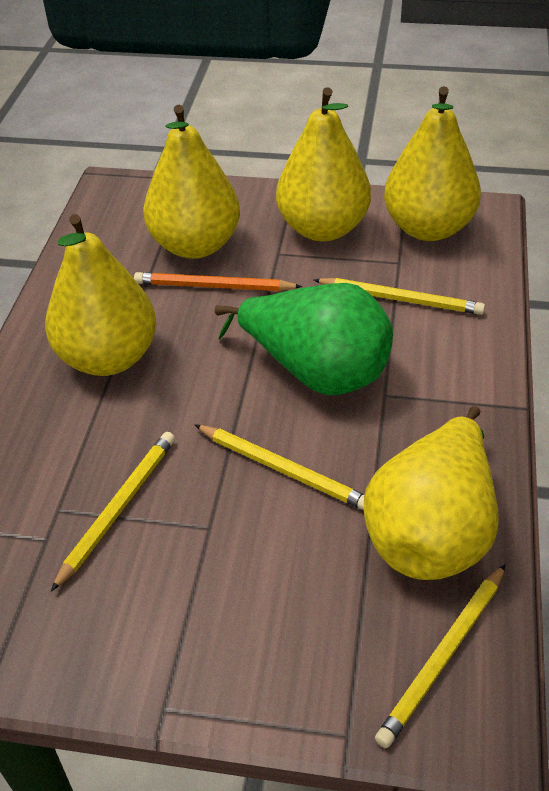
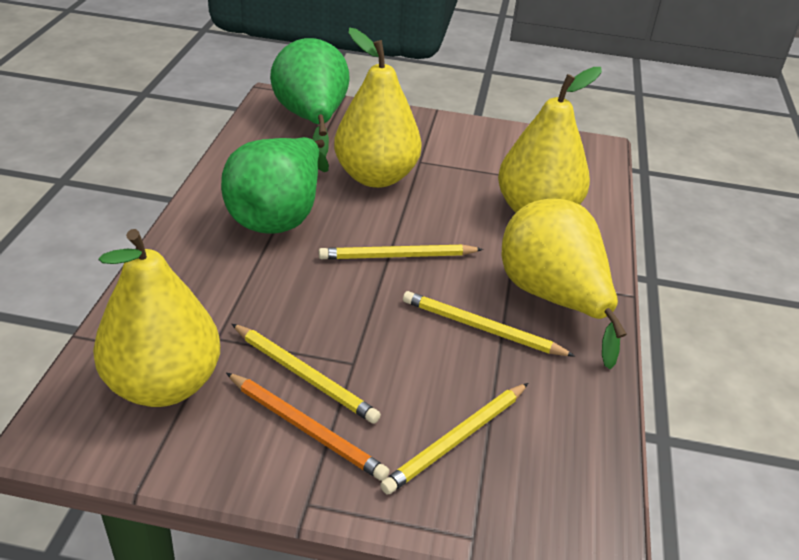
green pear: 1 -> 2
yellow pear: 5 -> 4

